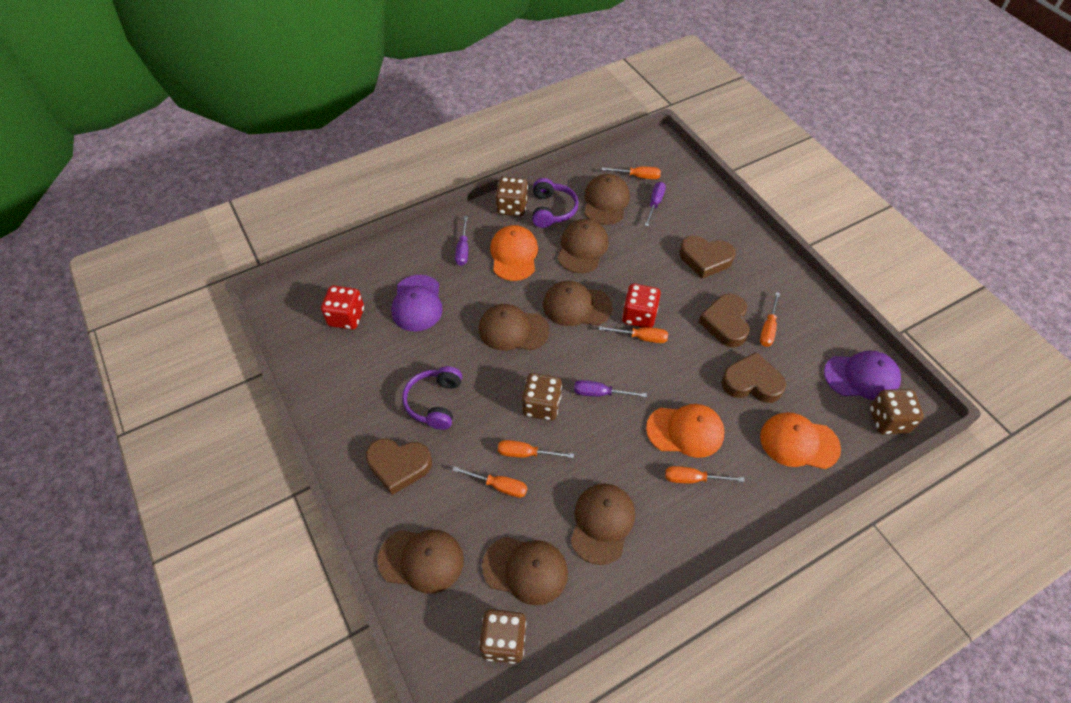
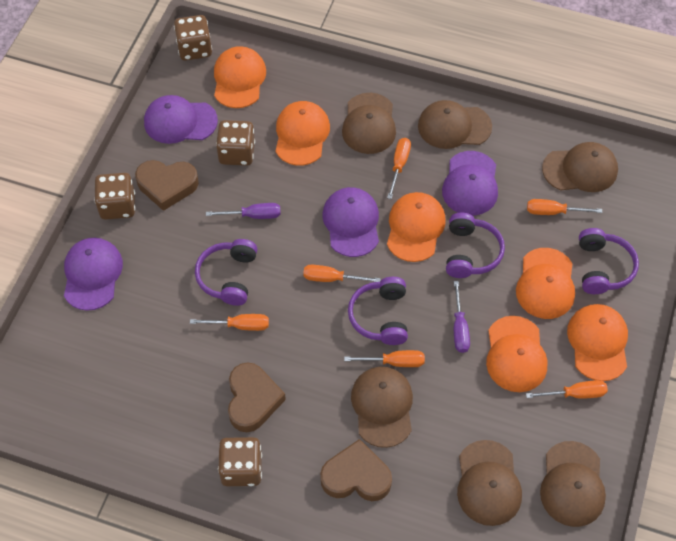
brown cap: 7 -> 6
brown heart: 4 -> 3
orange cap: 3 -> 6
purple cap: 2 -> 4
purple headphones: 2 -> 4
purple screwdriver: 3 -> 2
red dice: 2 -> 0

